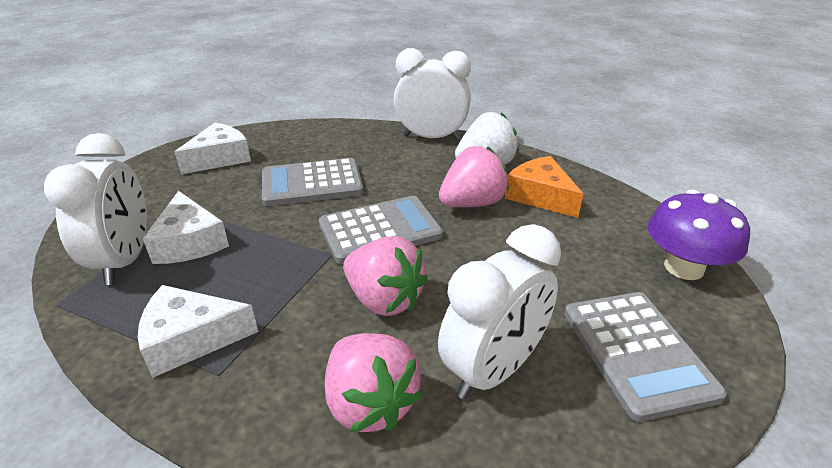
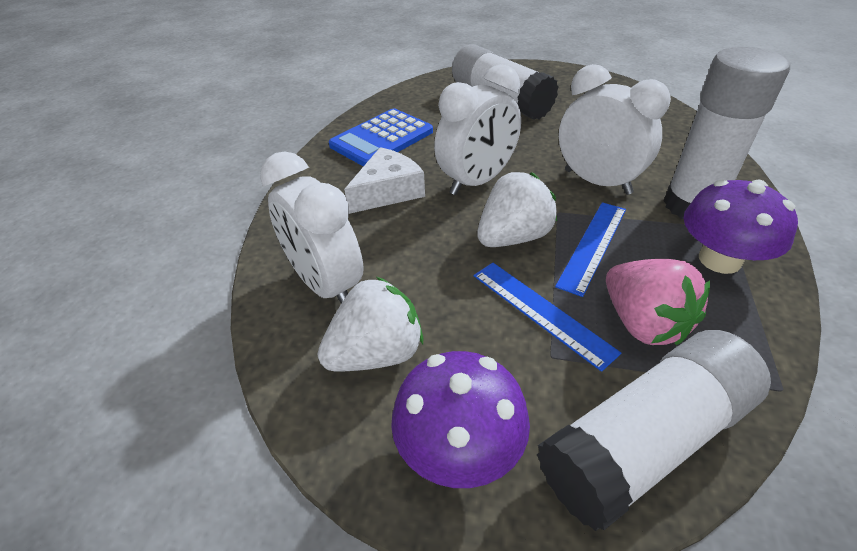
blue calculator: 0 -> 1
blue ruler: 0 -> 2
grey calculator: 3 -> 0
orange cheese: 1 -> 0
pink strawberry: 3 -> 1
purple mushroom: 1 -> 2
white cheese: 3 -> 1
white glue stick: 0 -> 3
white strawberry: 1 -> 2

